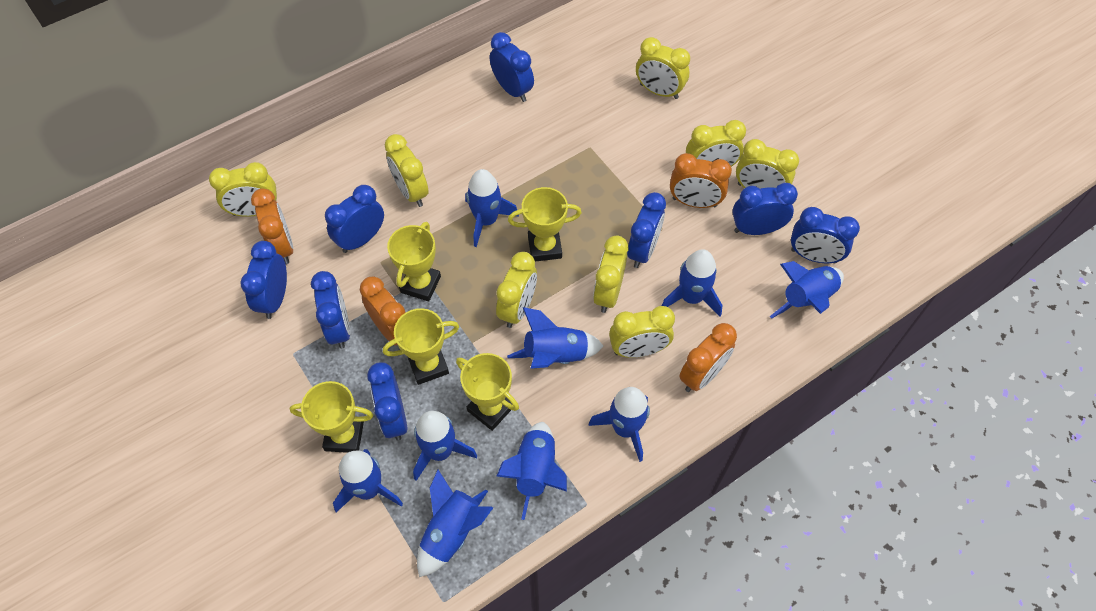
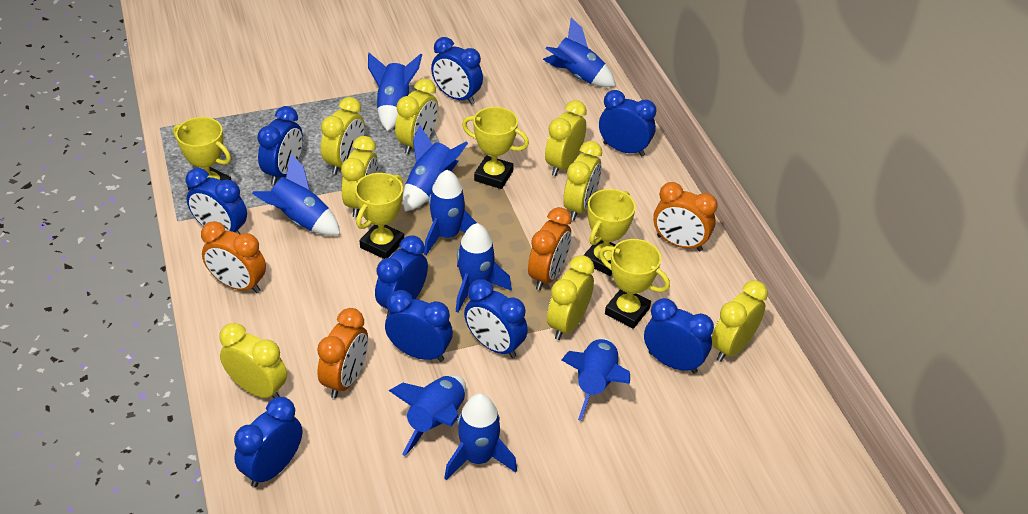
blue clock: 8 -> 9

